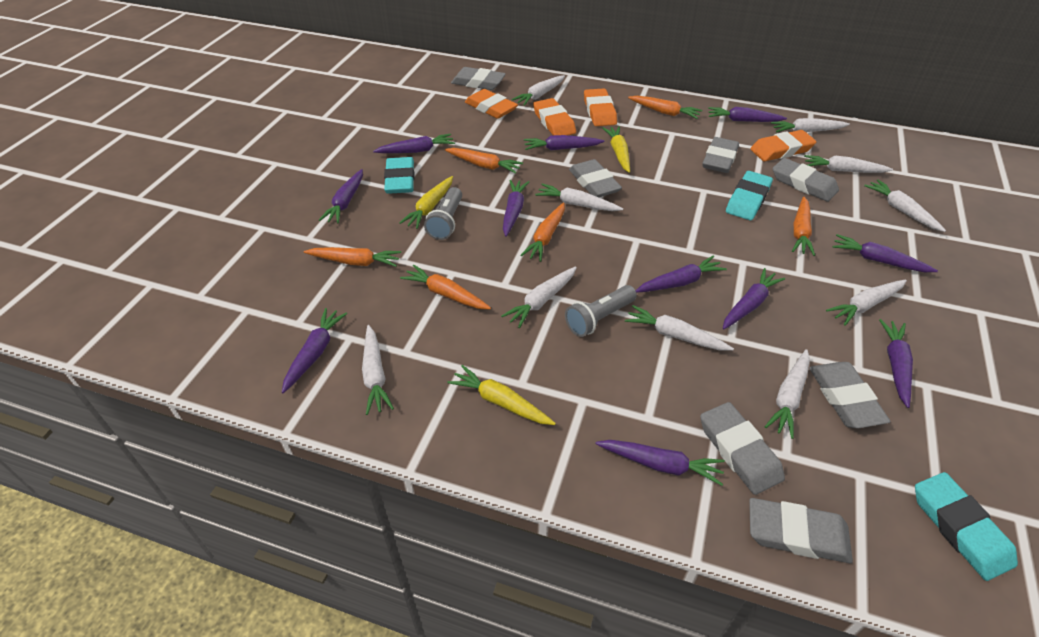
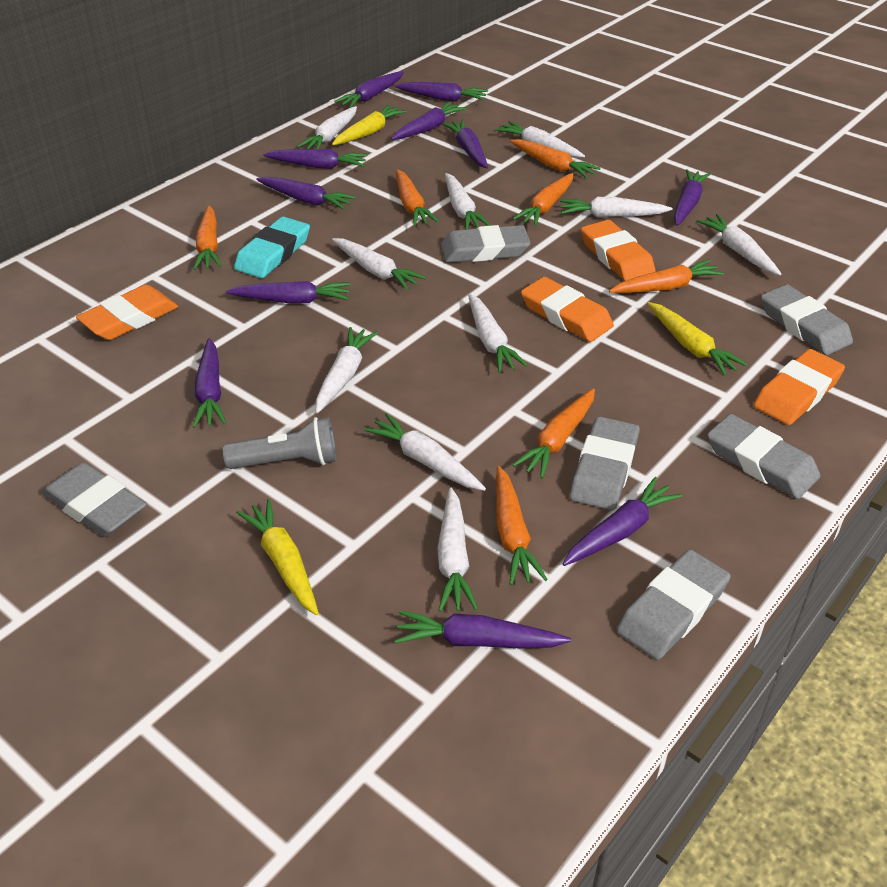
grey eraser: 7 -> 6
grey flashlight: 2 -> 1
orange carrot: 6 -> 7
turquoise eraser: 3 -> 1

